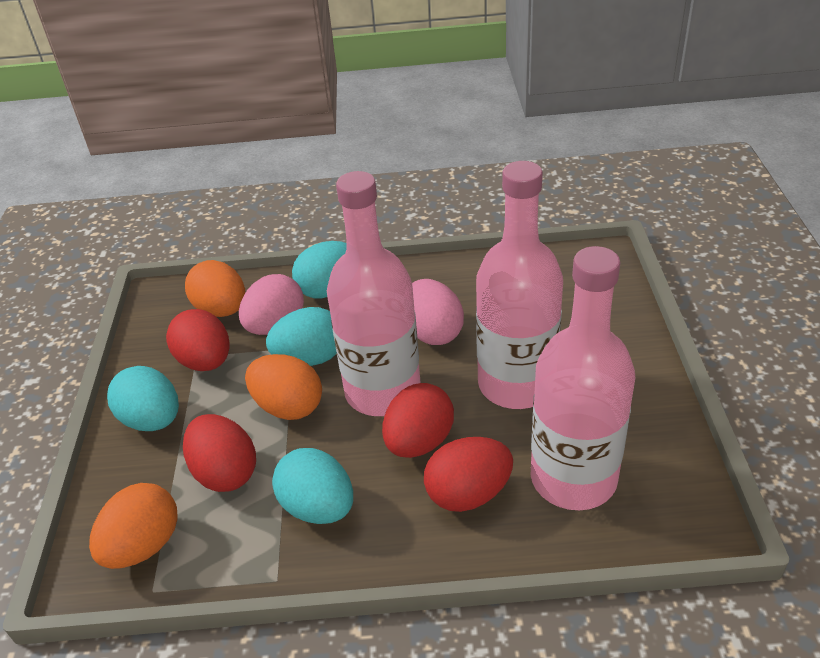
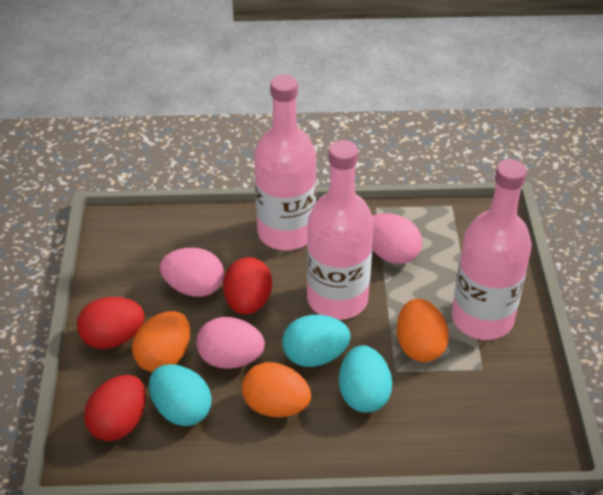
pink egg: 2 -> 3
red egg: 4 -> 3
turquoise egg: 4 -> 3

